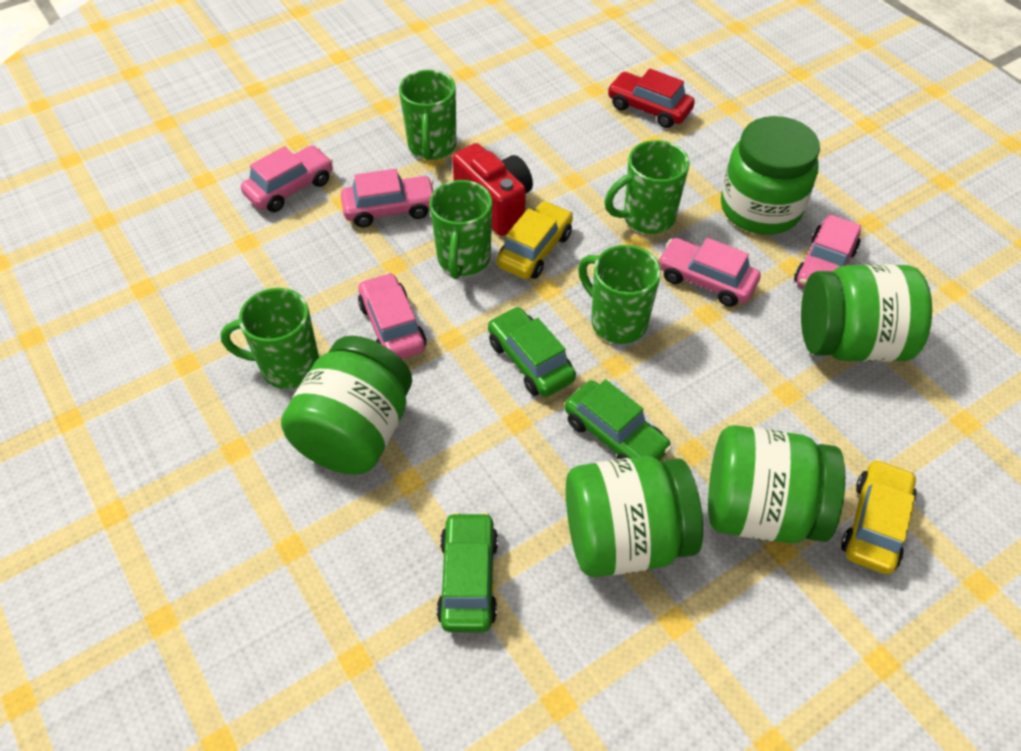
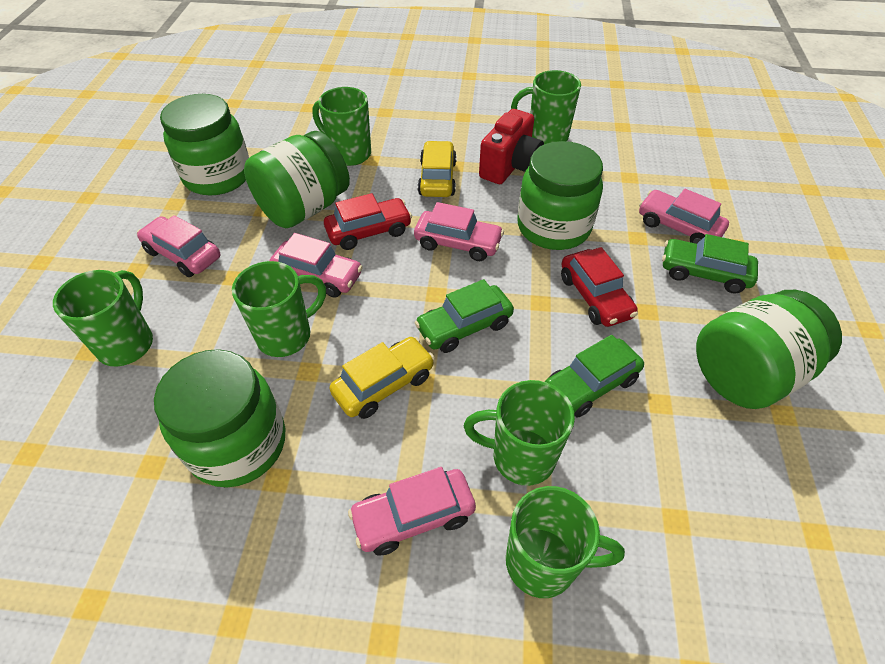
green mug: 5 -> 6
red car: 1 -> 2

